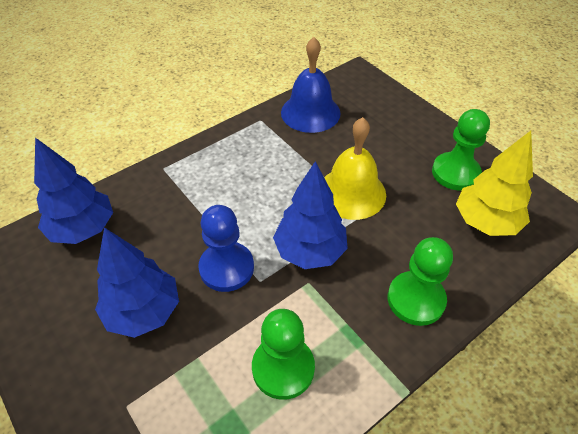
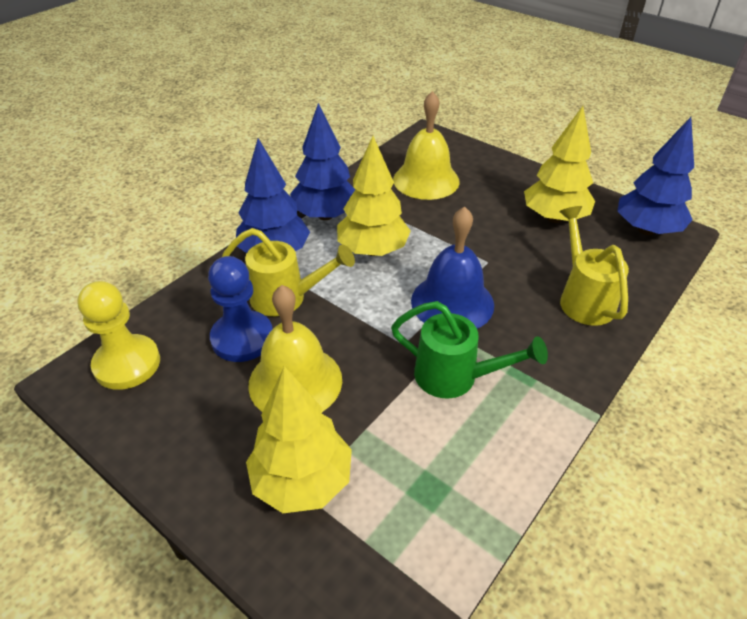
green pawn: 3 -> 0
green watering can: 0 -> 1
yellow bell: 1 -> 2
yellow pawn: 0 -> 1
yellow tree: 1 -> 3
yellow watering can: 0 -> 2

